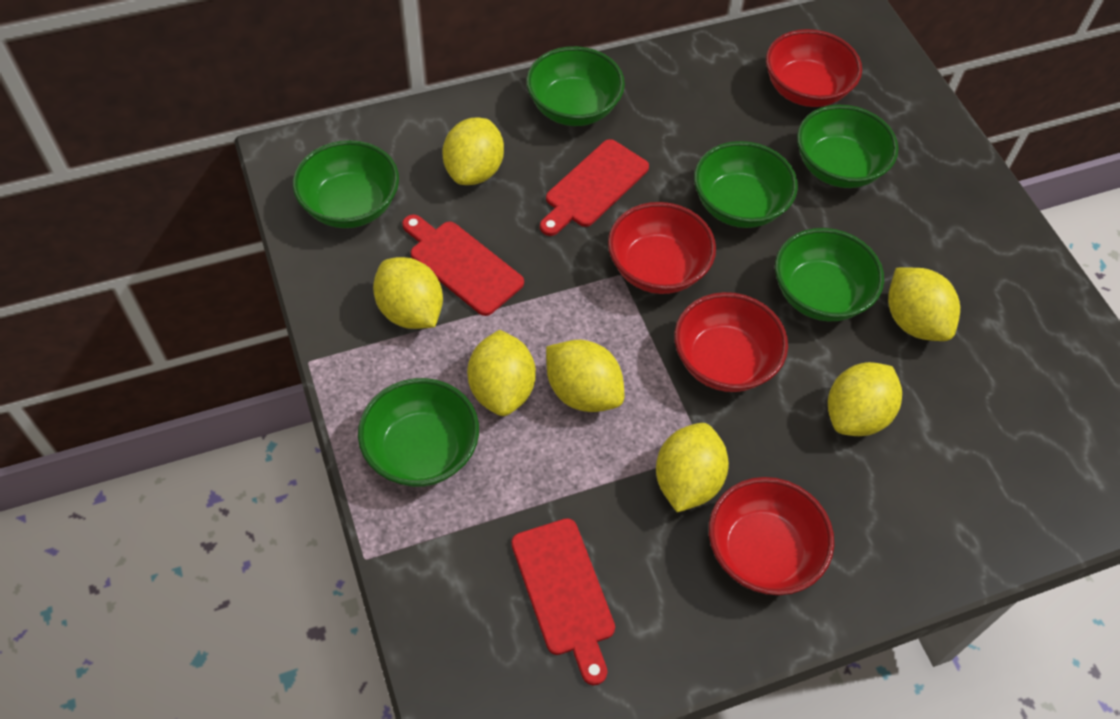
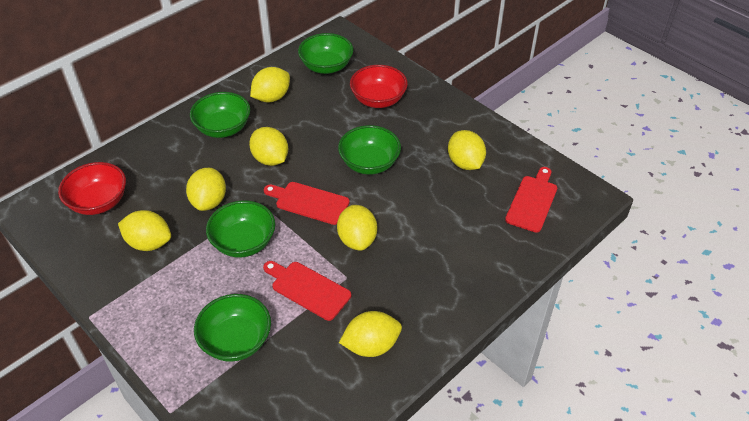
green bowl: 6 -> 5
red bowl: 4 -> 2

